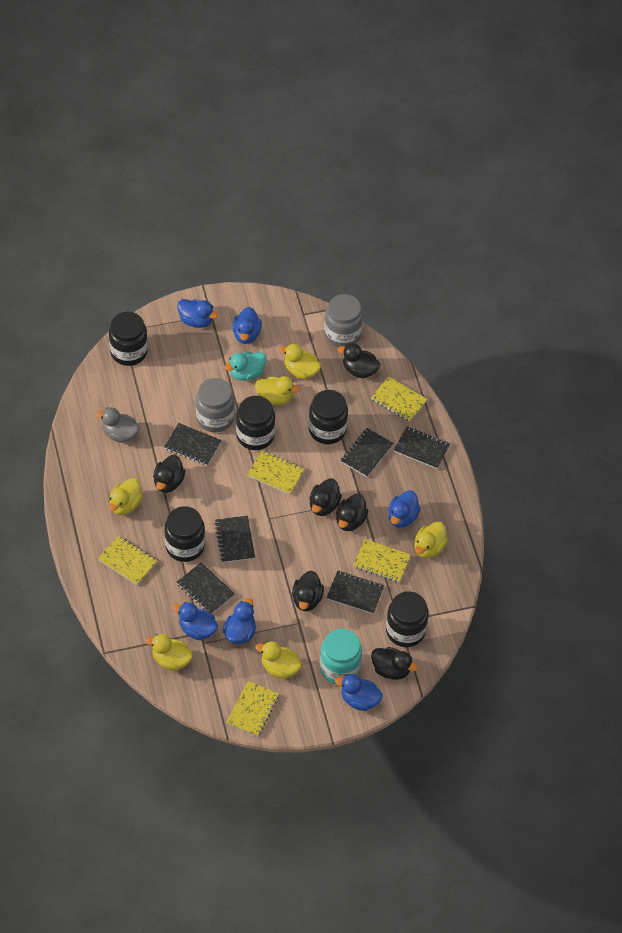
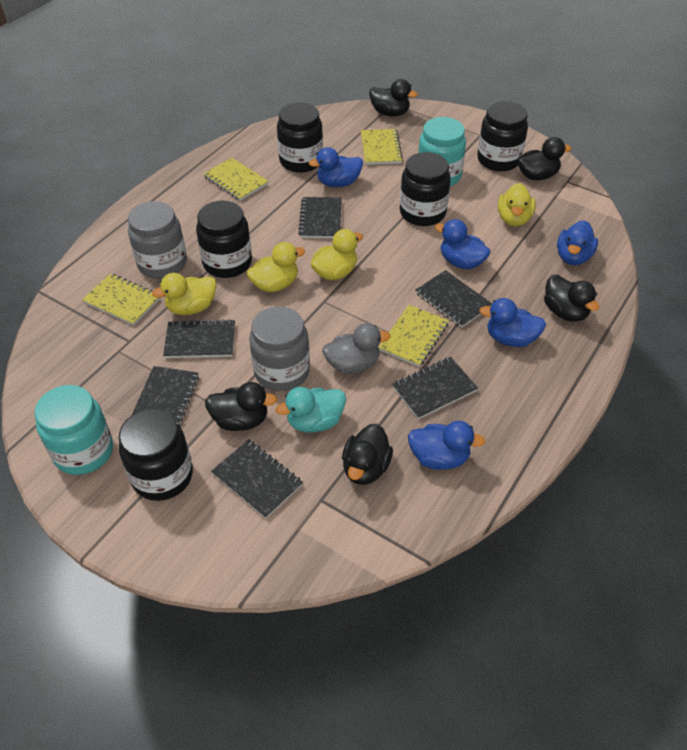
black duck: 6 -> 5
blue duck: 6 -> 5
turquoise jar: 1 -> 2
yellow duck: 6 -> 4
yellow notebook: 5 -> 4

